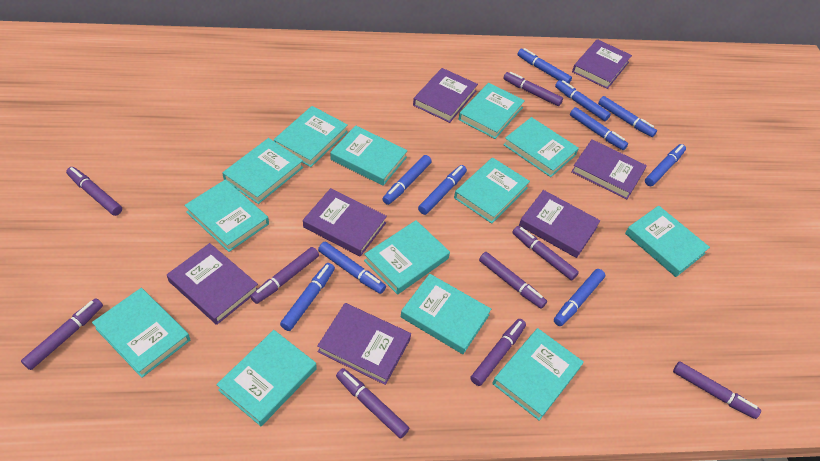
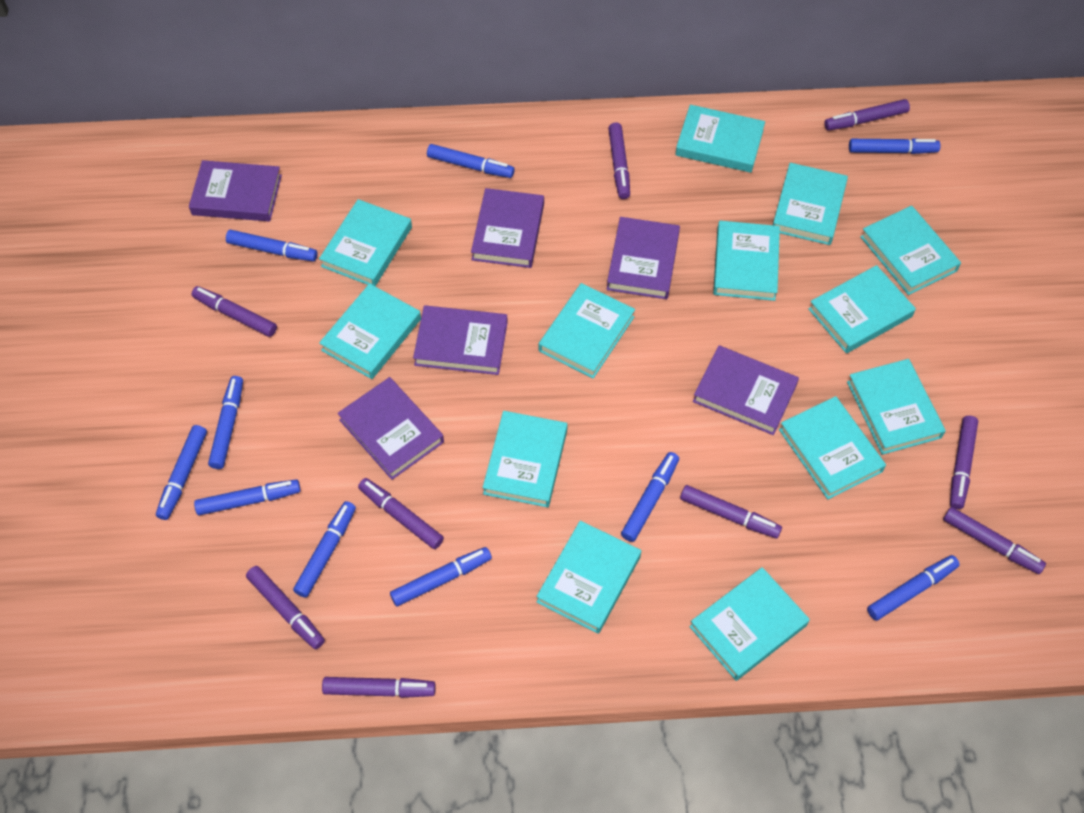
purple book: 7 -> 6

